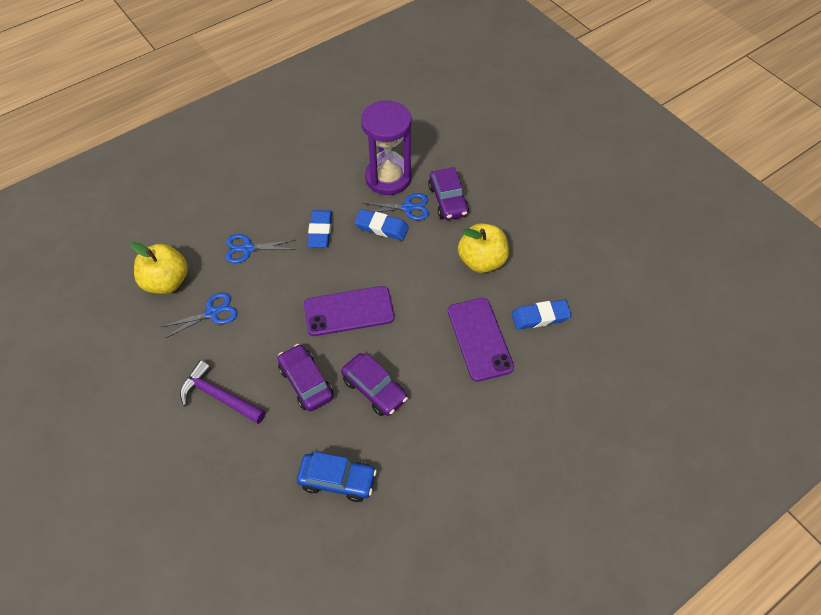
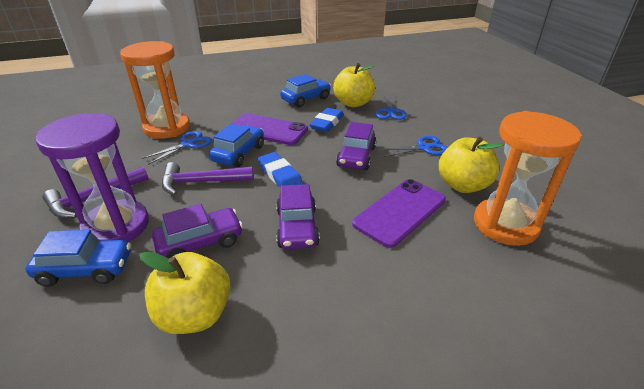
blue car: 1 -> 3
blue eraser: 3 -> 2
orange hourglass: 0 -> 2
purple hammer: 1 -> 2
yellow apple: 2 -> 3

